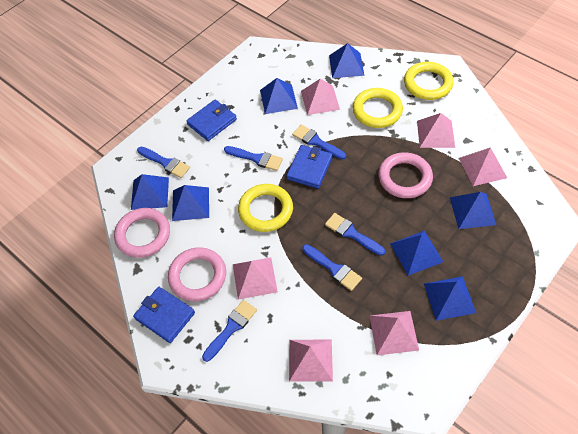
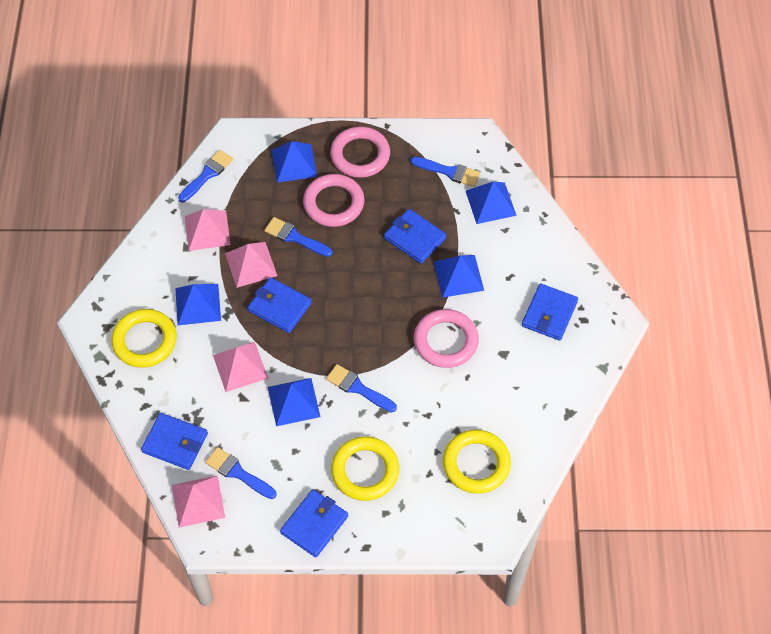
blue brush: 6 -> 5
blue pyramid: 7 -> 5
blue wallet: 3 -> 5
pink pyramid: 6 -> 4

